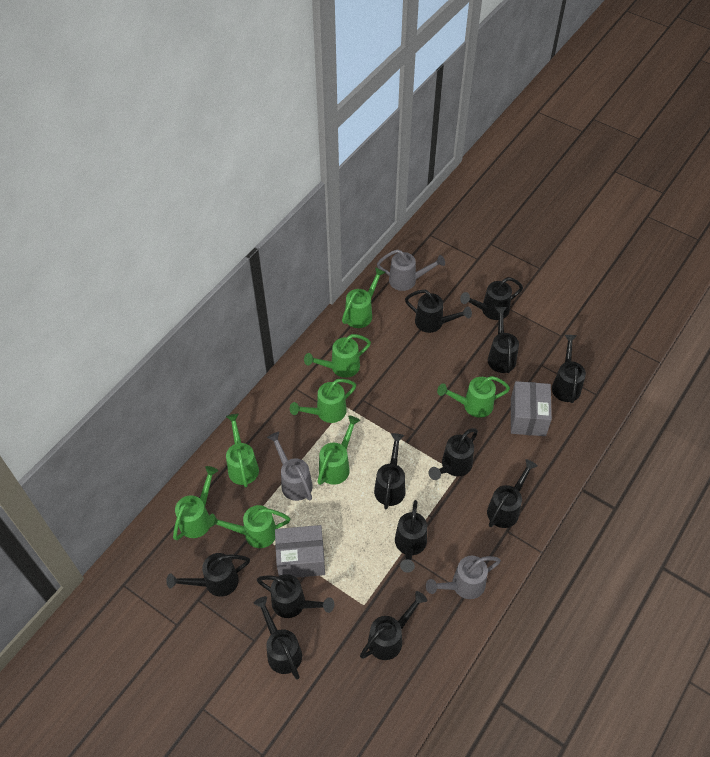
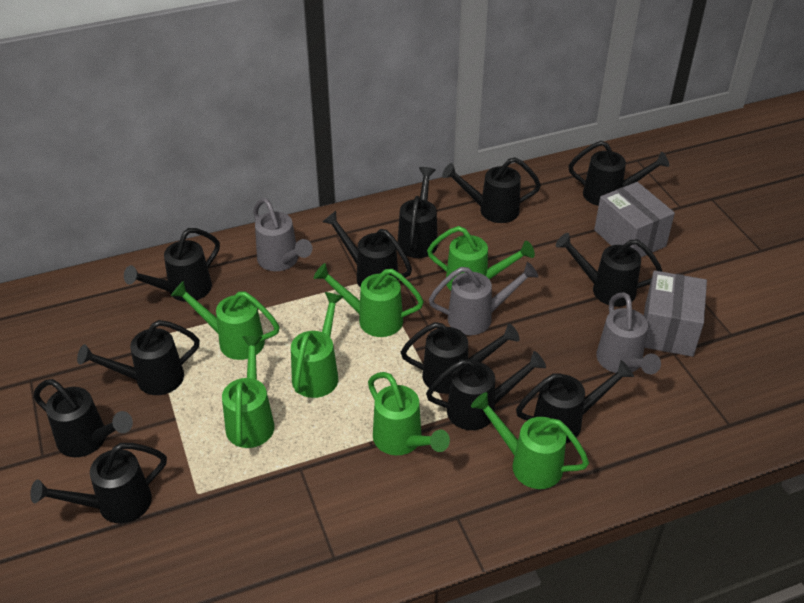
green watering can: 8 -> 7

